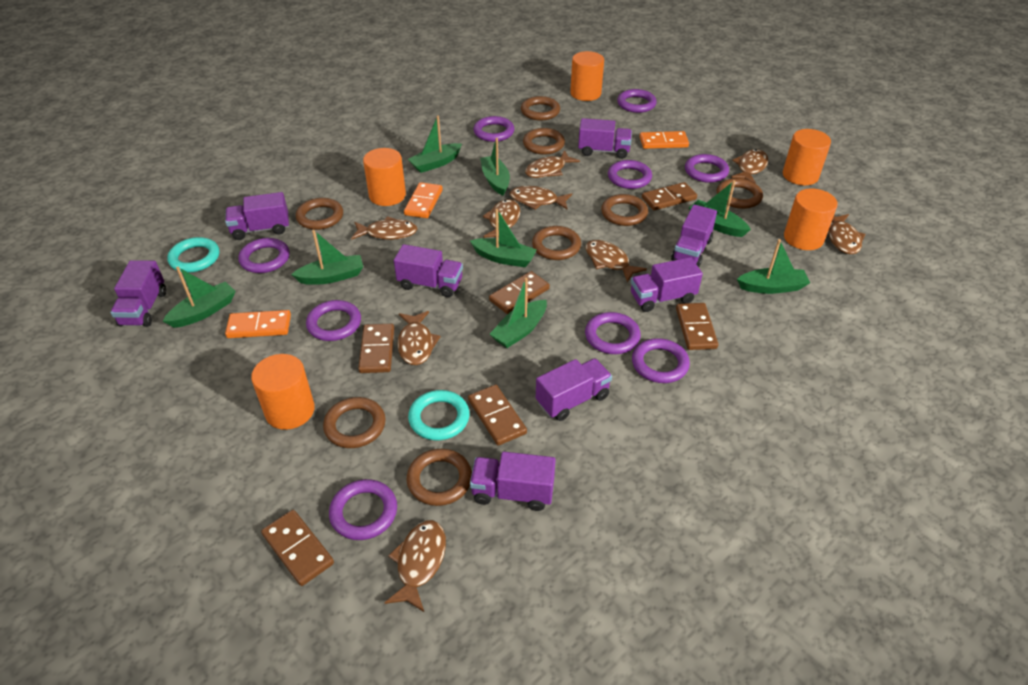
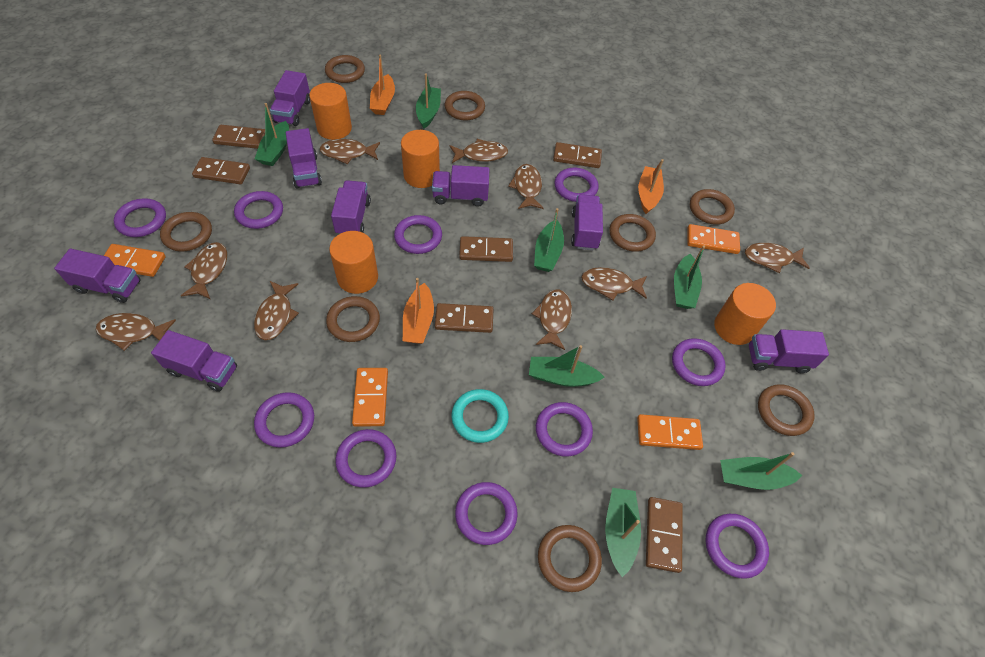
green boat: 8 -> 7
orange boat: 0 -> 3
orange cylinder: 5 -> 4
orange domino: 3 -> 4
purple ring: 9 -> 10
turquoise ring: 2 -> 1

